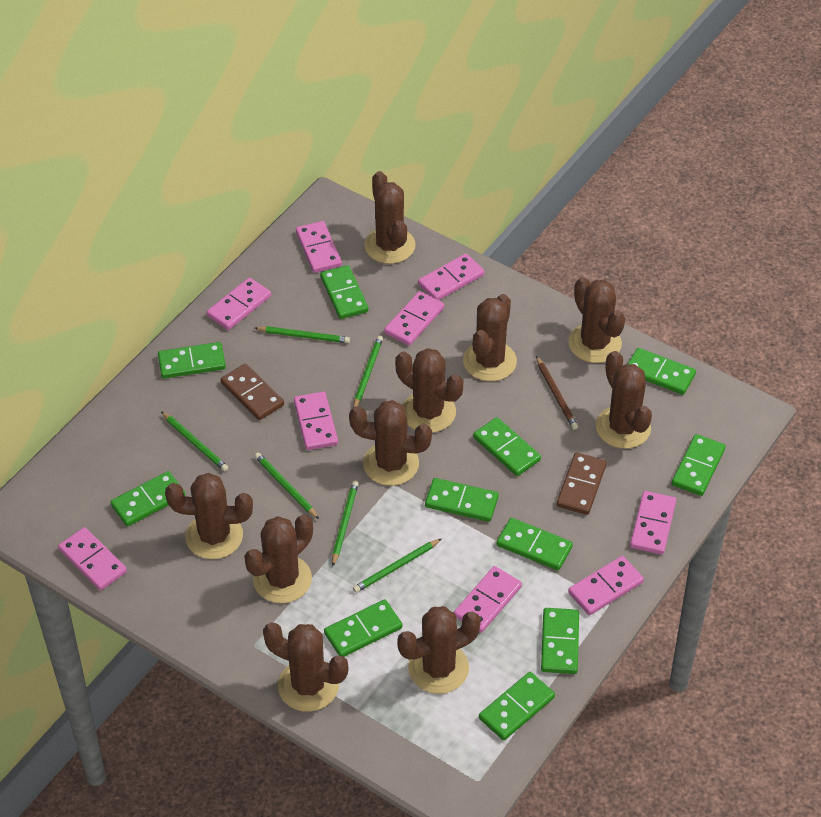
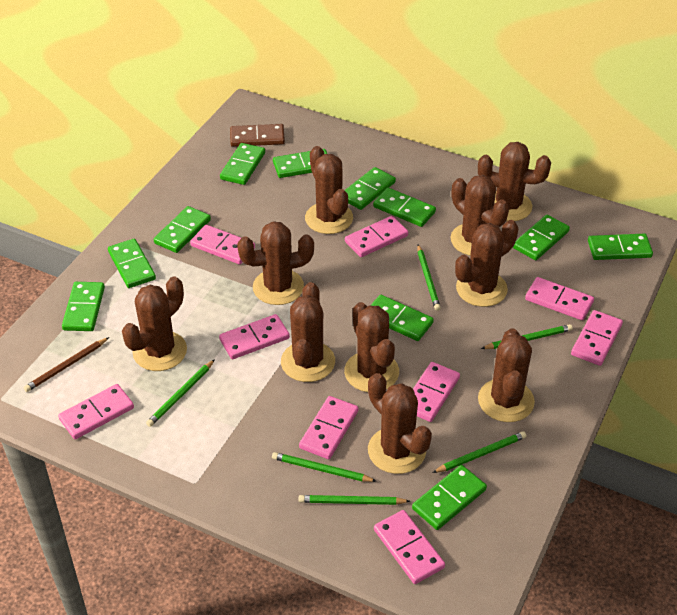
brown domino: 2 -> 1

